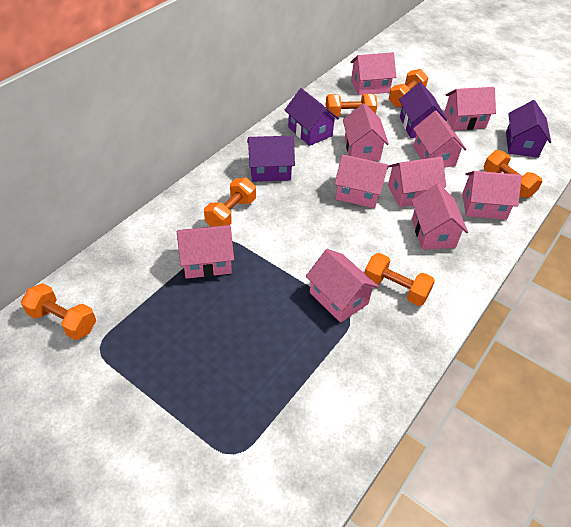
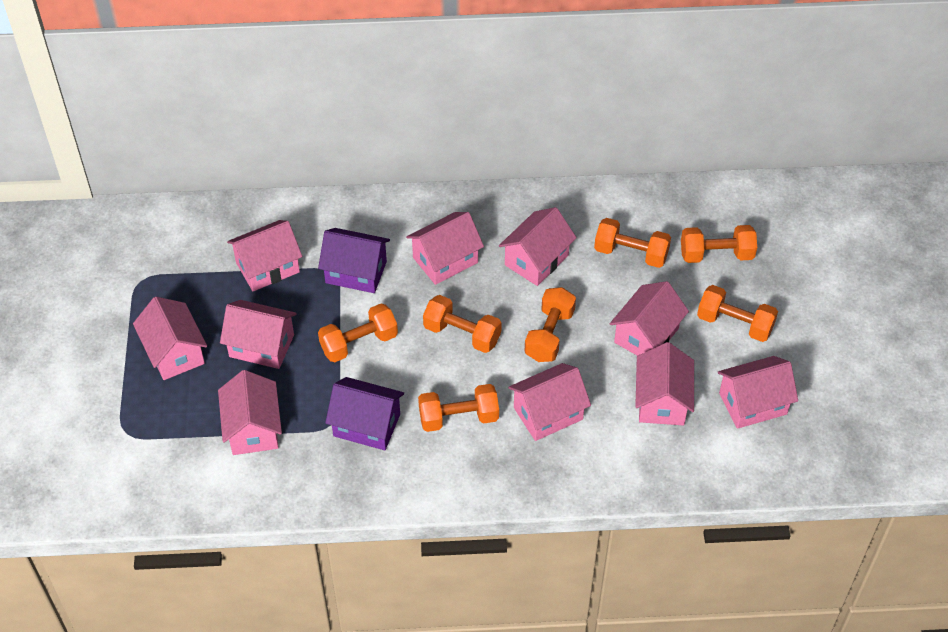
orange dumbbell: 6 -> 7
purple house: 4 -> 2

